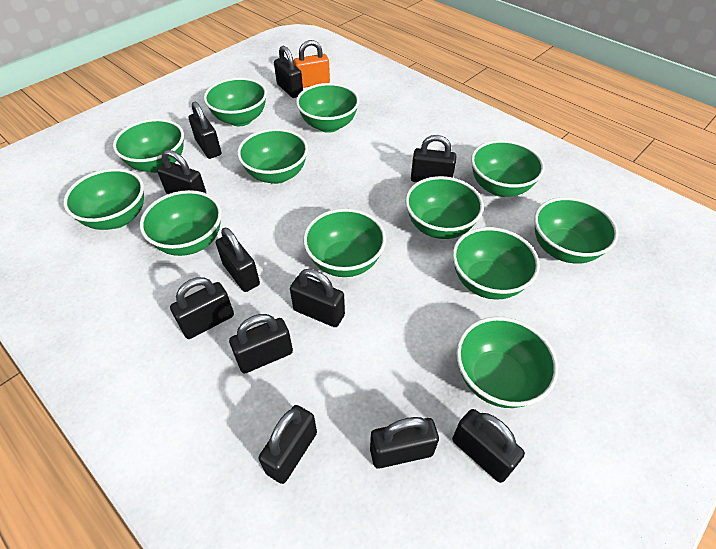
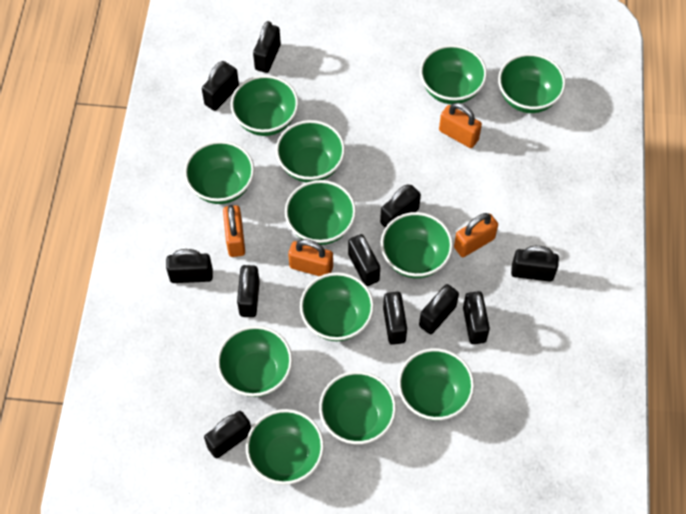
orange padlock: 1 -> 4

